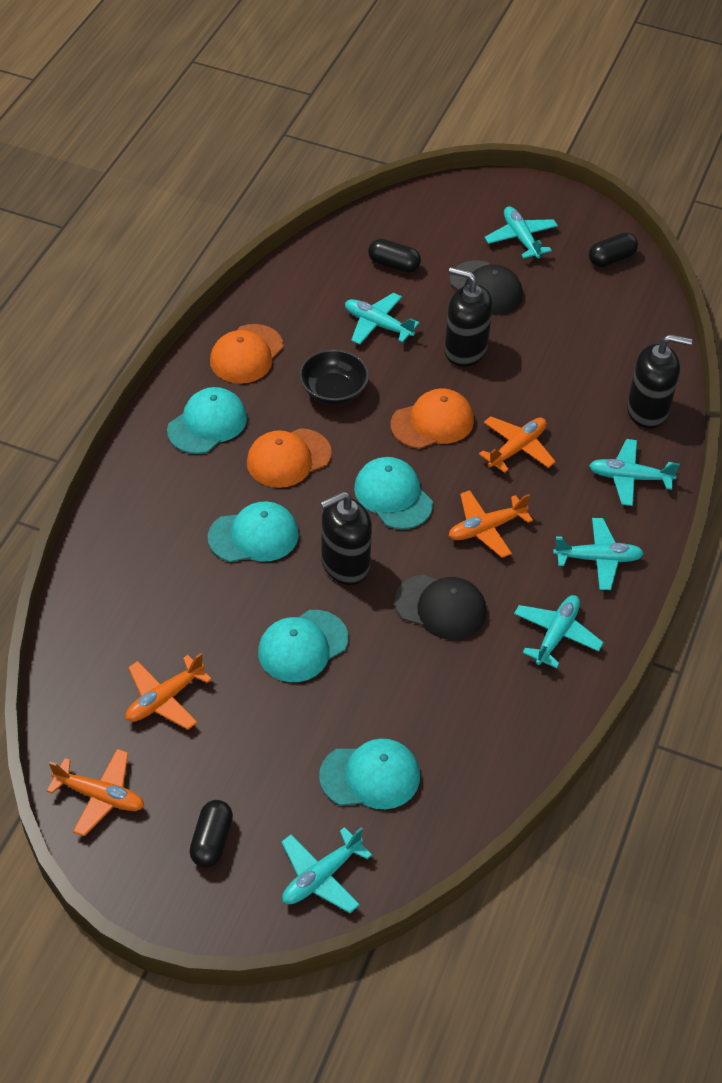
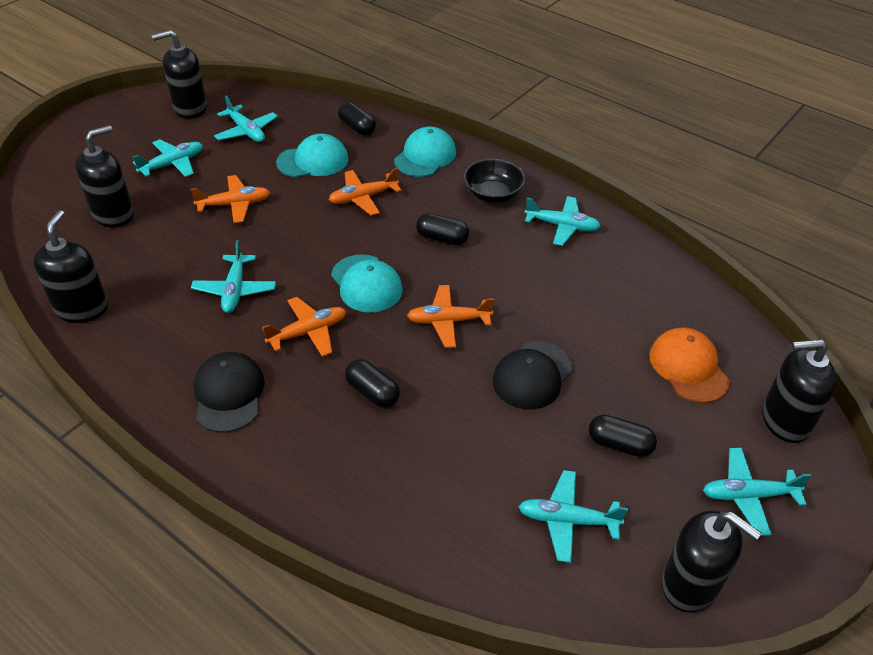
black capsule: 3 -> 4
black soap dispenser: 3 -> 5
orange cap: 3 -> 1
turquoise cap: 5 -> 3

